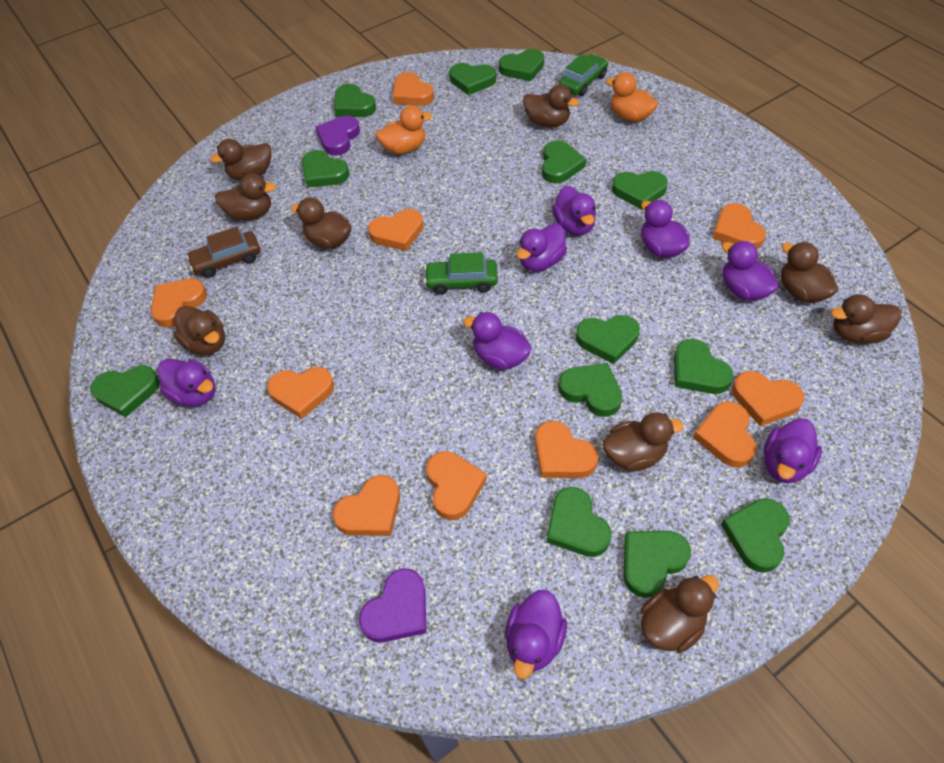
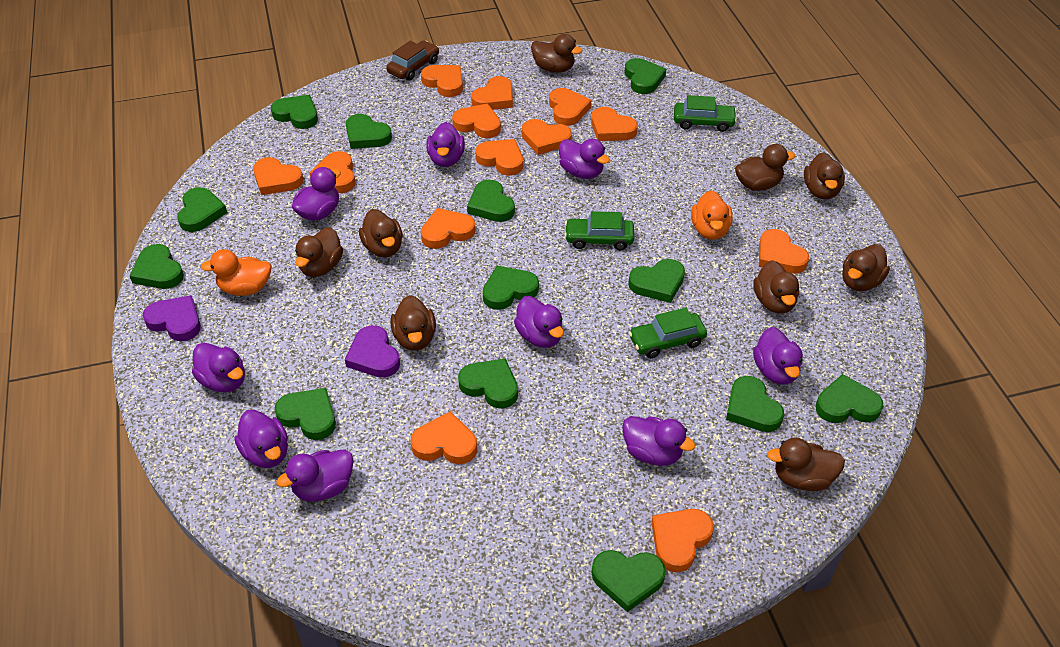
green car: 2 -> 3
orange heart: 10 -> 13
purple duck: 8 -> 9

